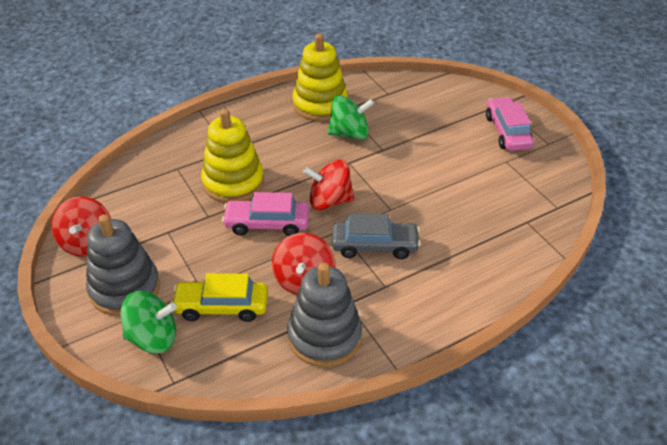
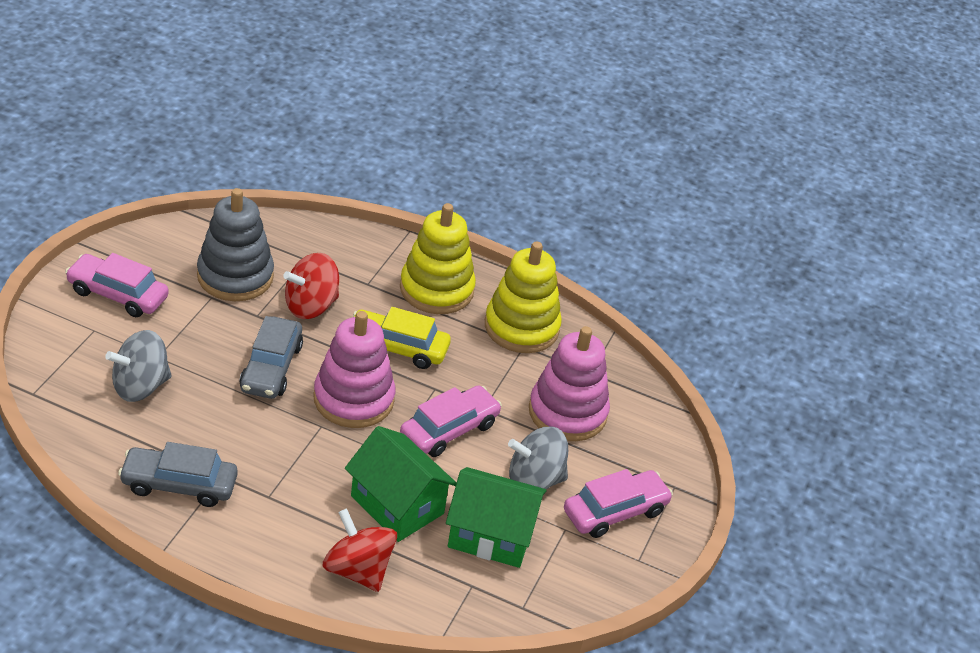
green house: 0 -> 2
green spinning top: 2 -> 0
grey car: 1 -> 2
grey spinning top: 0 -> 2
grey stacking toy: 2 -> 1
pink car: 2 -> 3
pink stacking toy: 0 -> 2
red spinning top: 3 -> 2

